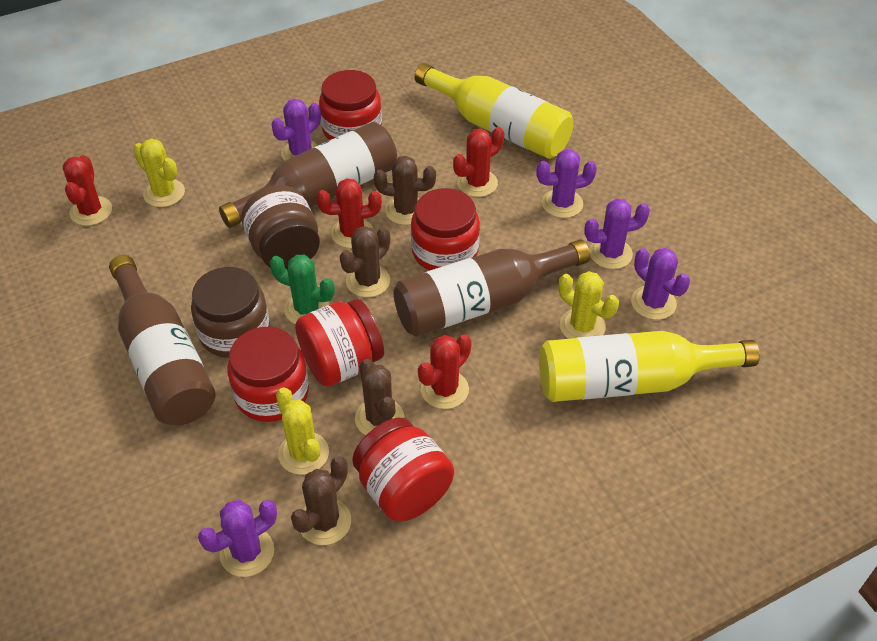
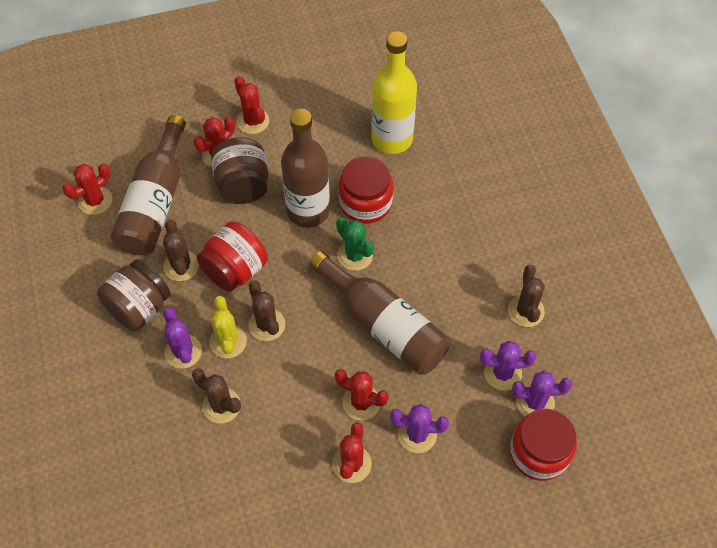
purple cactus: 5 -> 4
red cactus: 4 -> 5
red jar: 5 -> 3
yellow bottle: 2 -> 1
yellow cactus: 3 -> 1

